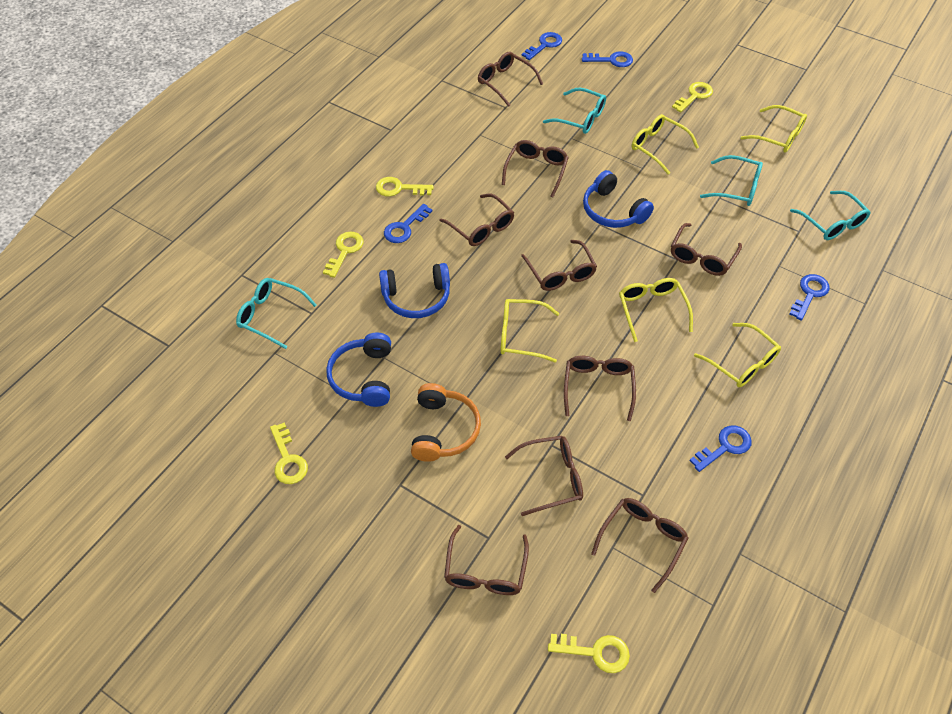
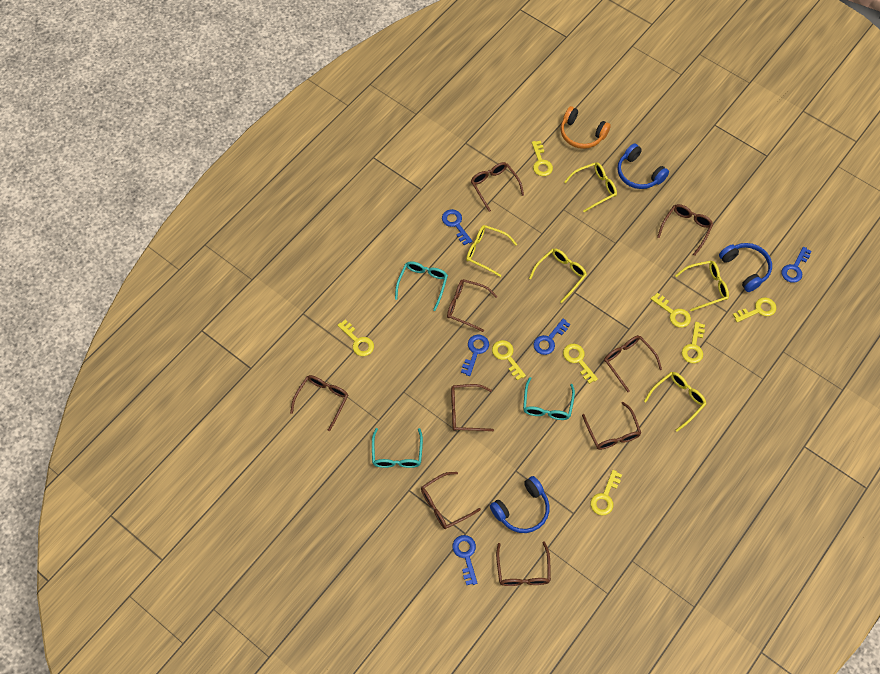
turquoise glasses: 4 -> 3
yellow key: 5 -> 8

